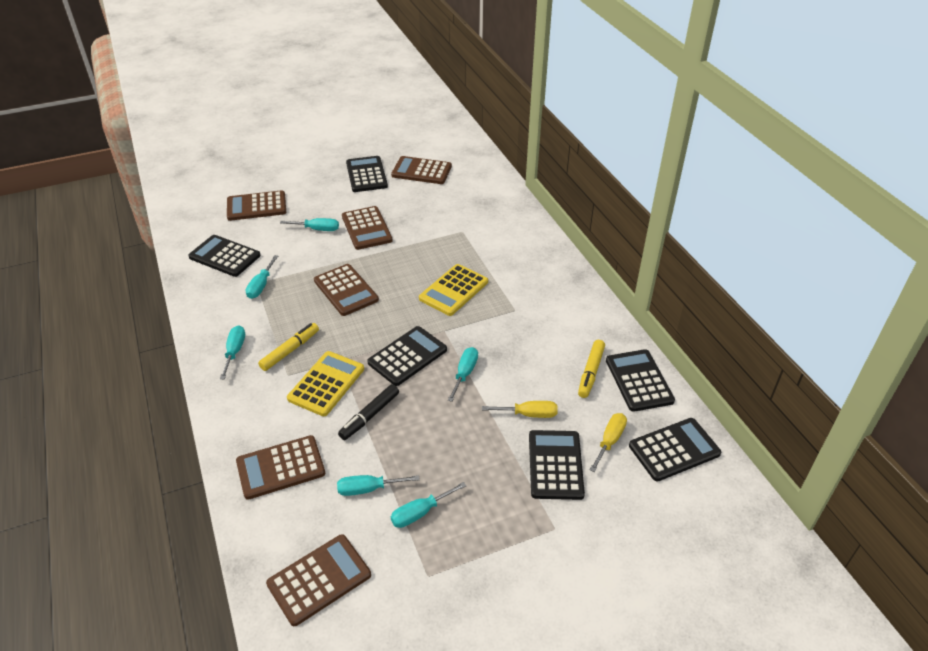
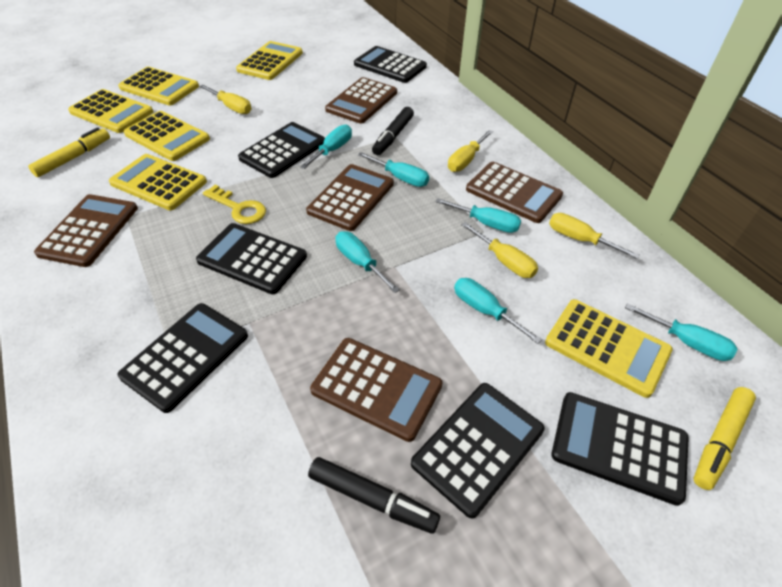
black marker: 1 -> 2
brown calculator: 6 -> 5
yellow calculator: 2 -> 6
yellow key: 0 -> 1
yellow screwdriver: 2 -> 4

